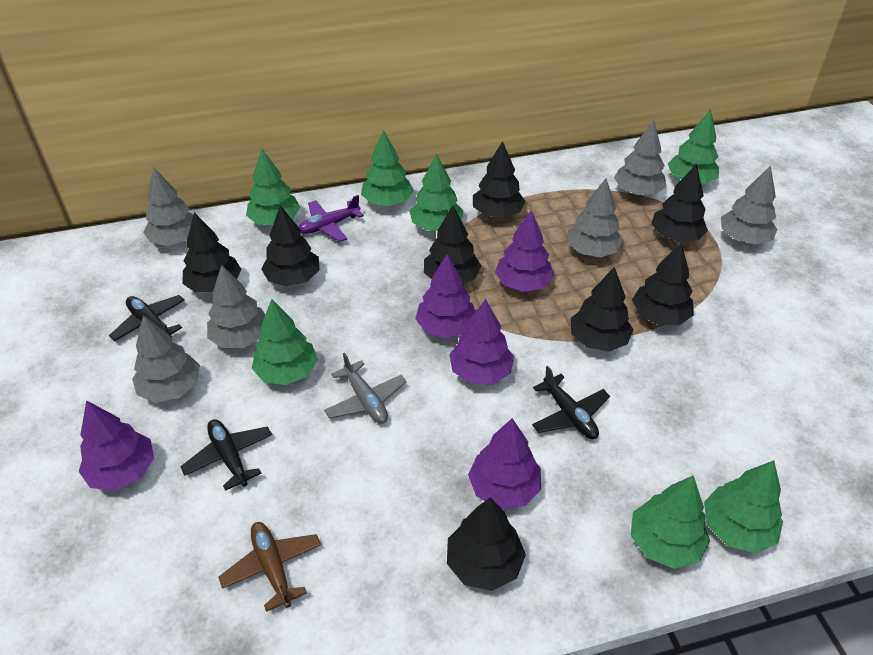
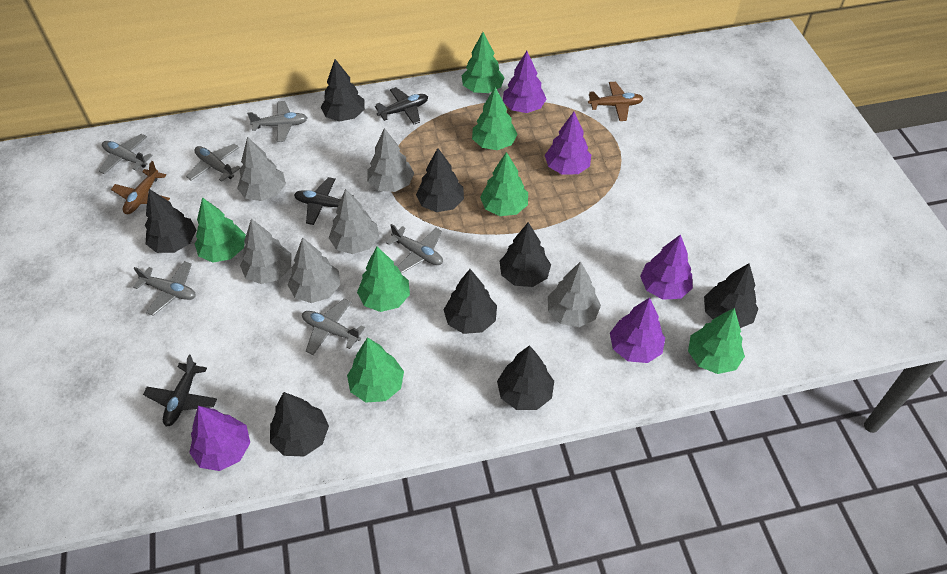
brown plane: 1 -> 2
grey plane: 1 -> 6
purple plane: 1 -> 0

